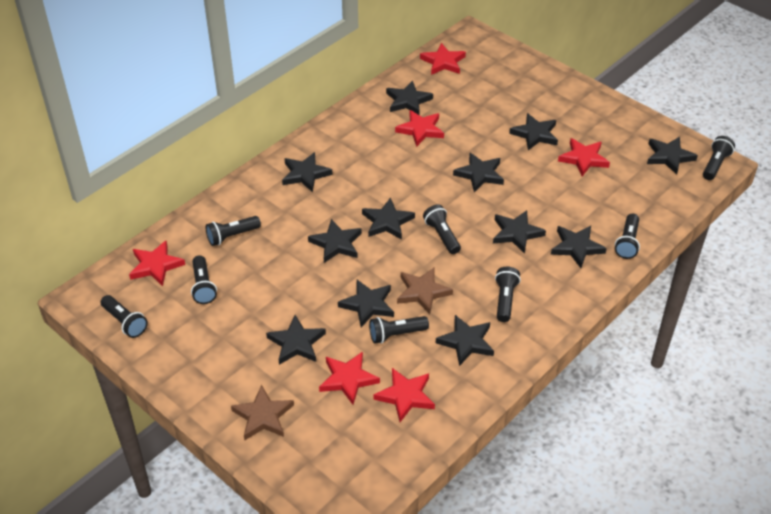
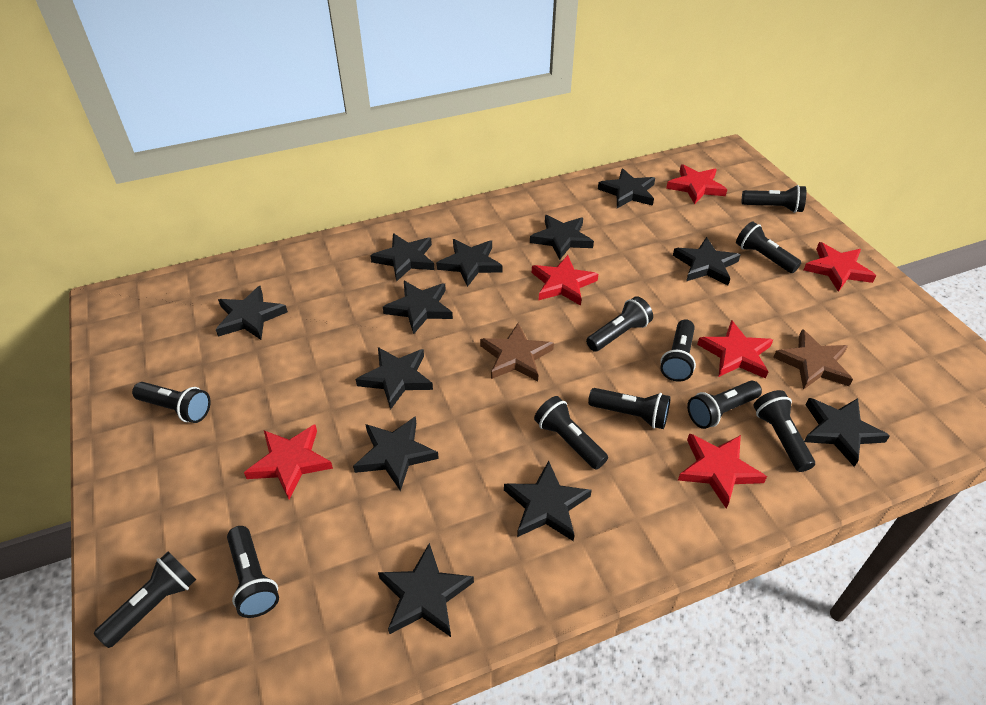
black flashlight: 8 -> 11

